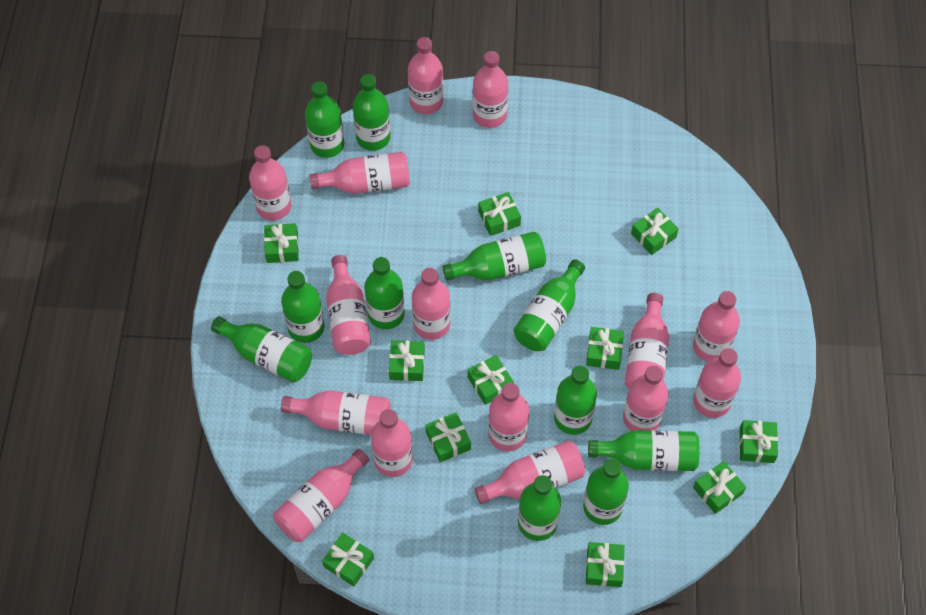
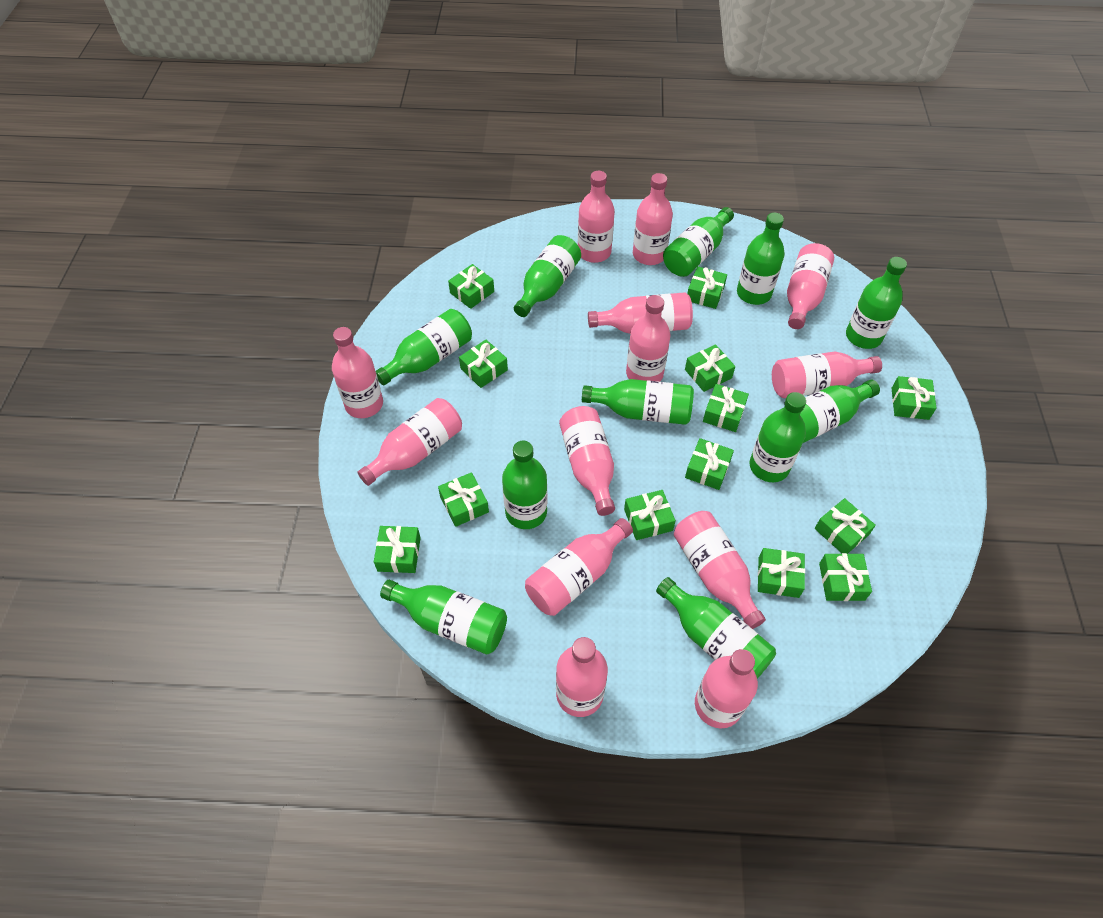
green gift: 11 -> 13
pink bottle: 15 -> 13

